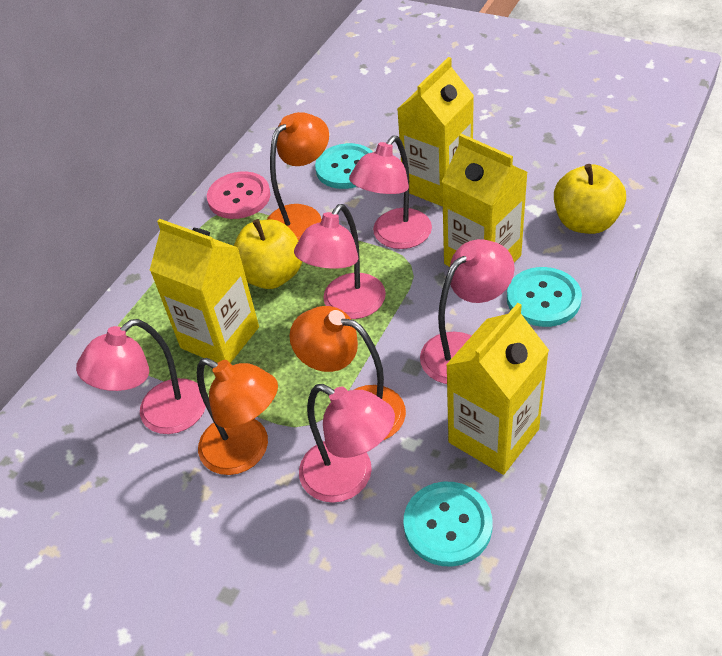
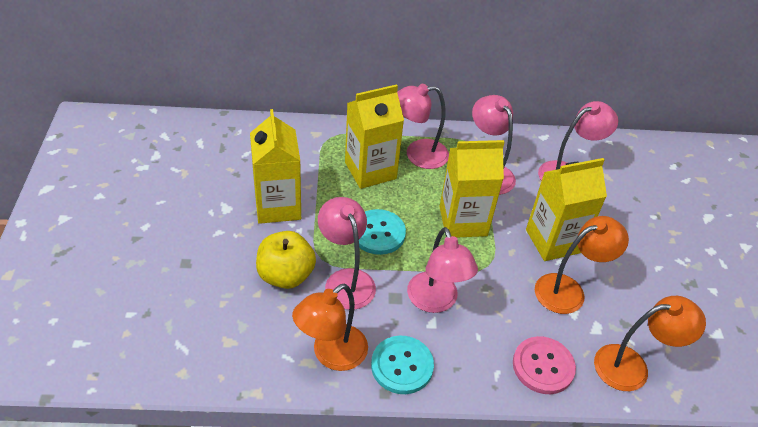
turquoise button: 3 -> 2
yellow apple: 2 -> 1

